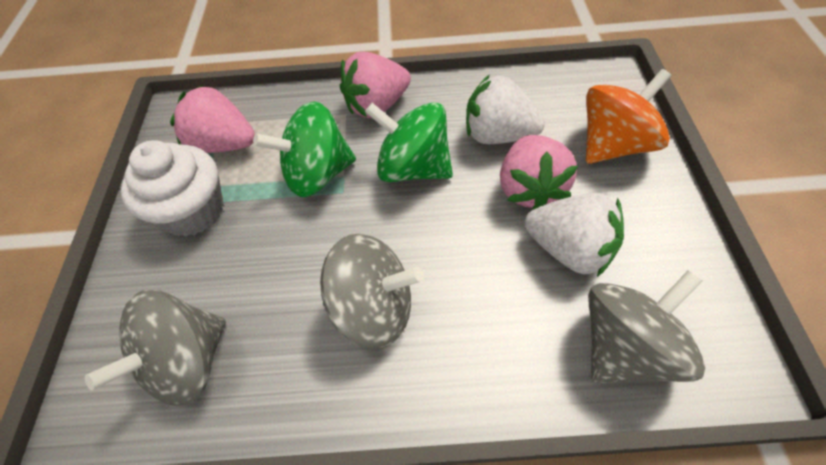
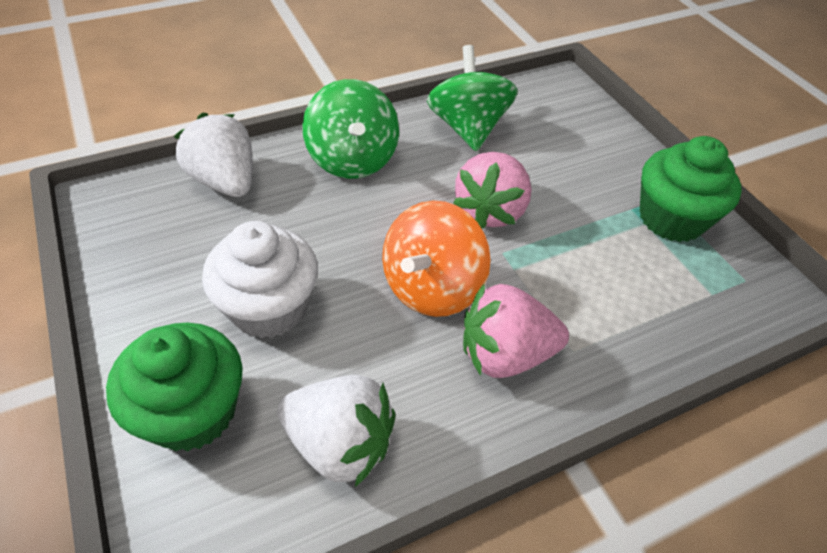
green cupcake: 0 -> 2
grey spinning top: 3 -> 0
pink strawberry: 3 -> 2

